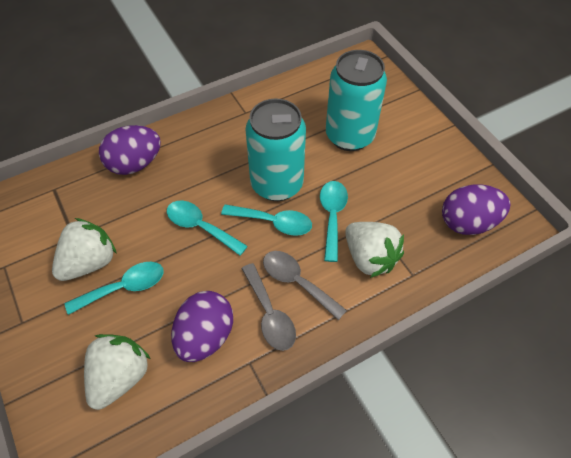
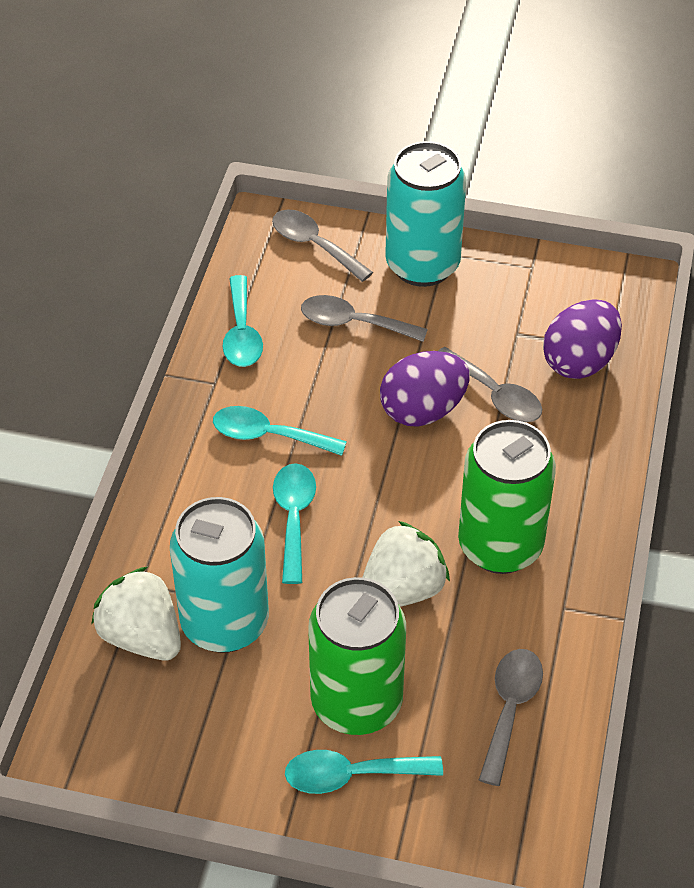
green can: 0 -> 2
grey spoon: 2 -> 4
purple egg: 3 -> 2
white strawberry: 3 -> 2

